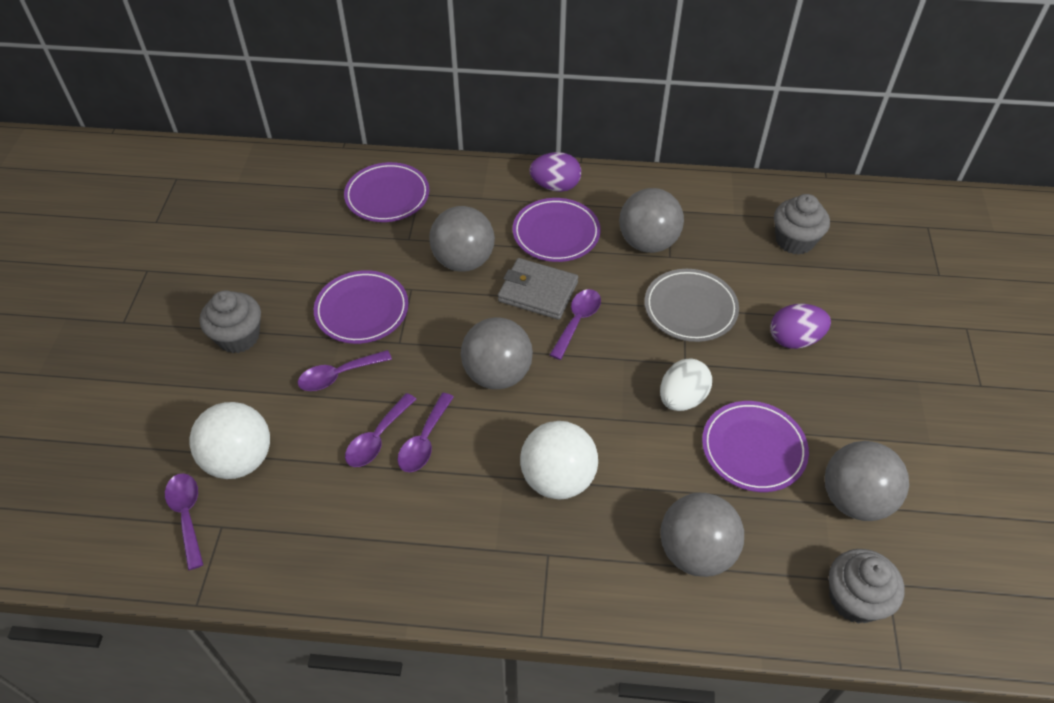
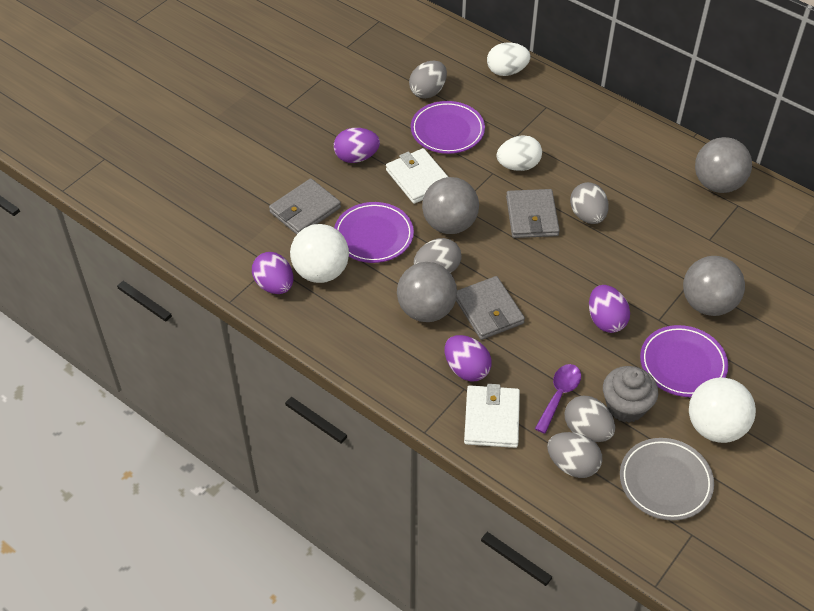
grey ball: 5 -> 4
grey cupcake: 3 -> 1
grey egg: 0 -> 5
grey wallet: 1 -> 3
purple egg: 2 -> 4
purple plate: 4 -> 3
purple spoon: 5 -> 1
white egg: 1 -> 2
white wallet: 0 -> 2

